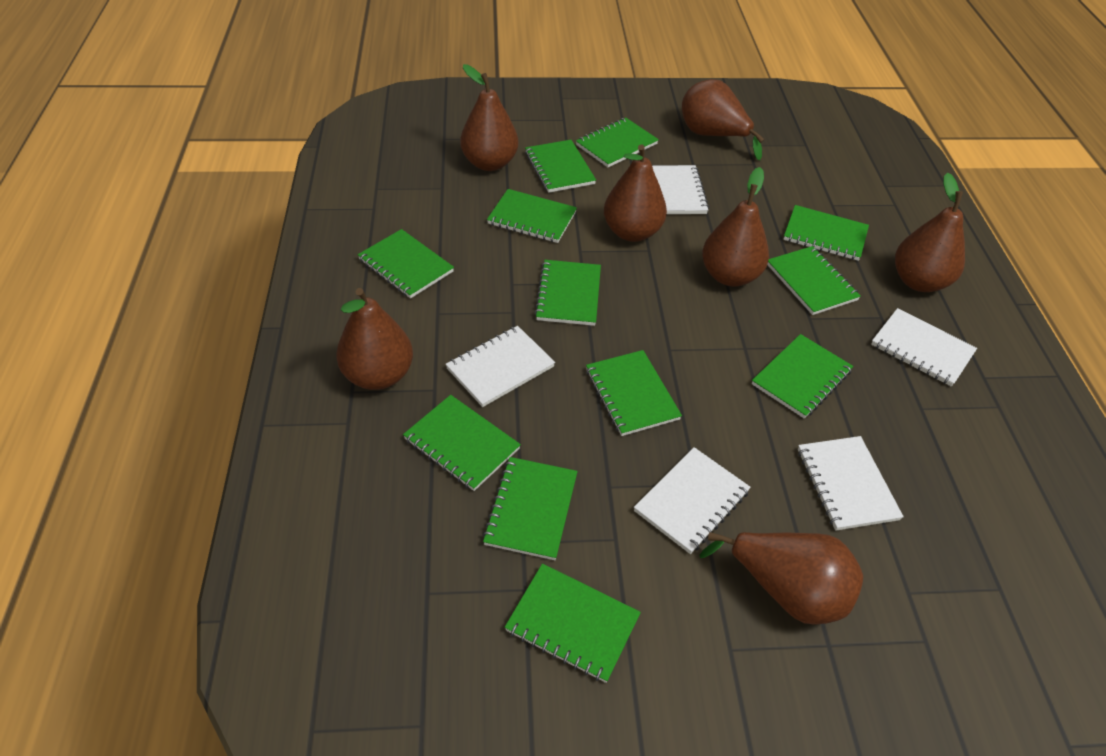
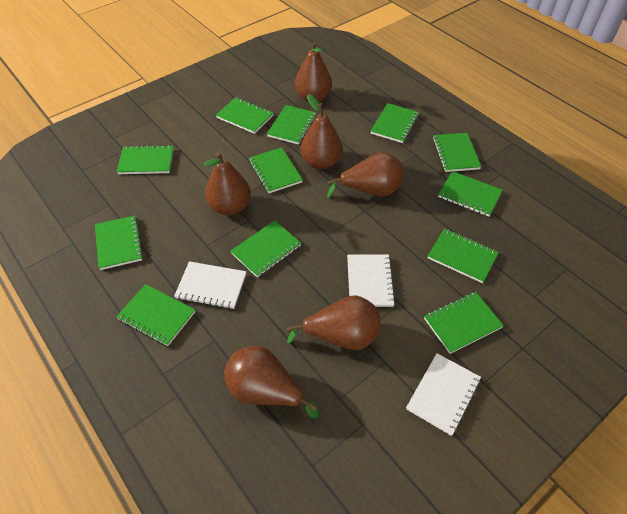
brown pear: 7 -> 6
white notebook: 5 -> 3

